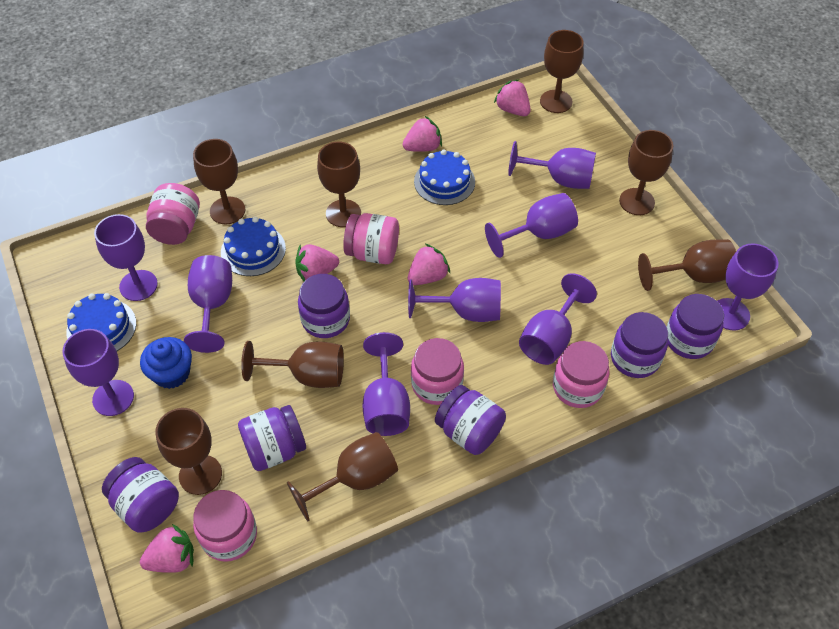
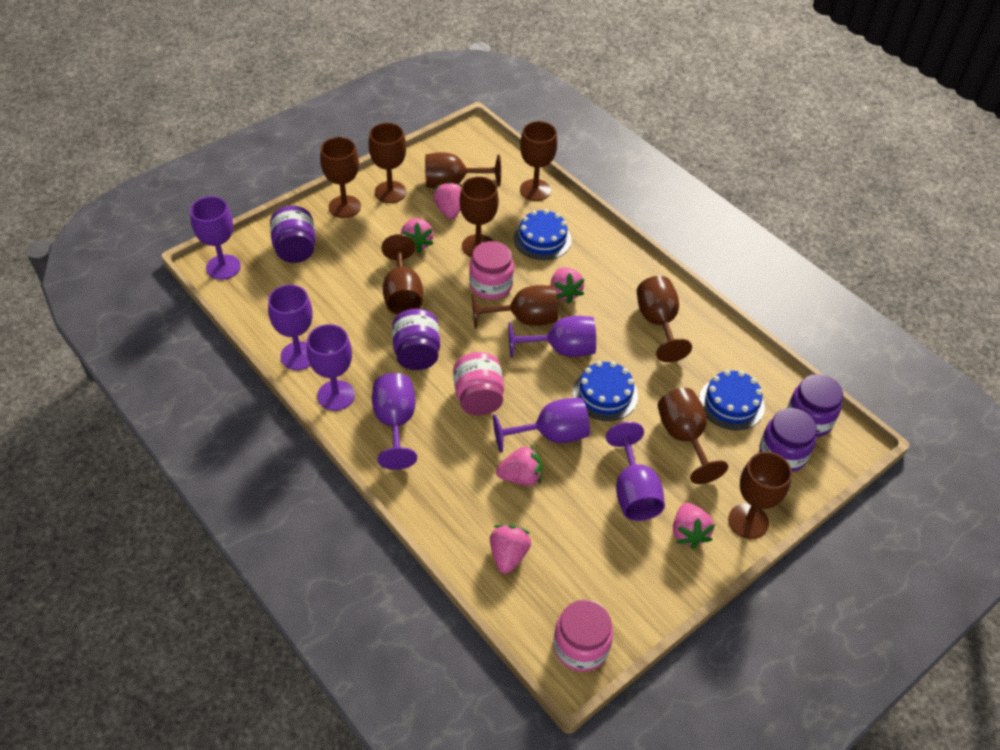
blue cupcake: 1 -> 0
brown goblet: 8 -> 10
pink jar: 5 -> 3
pink strawberry: 5 -> 6
purple goblet: 9 -> 7
purple jar: 6 -> 4

